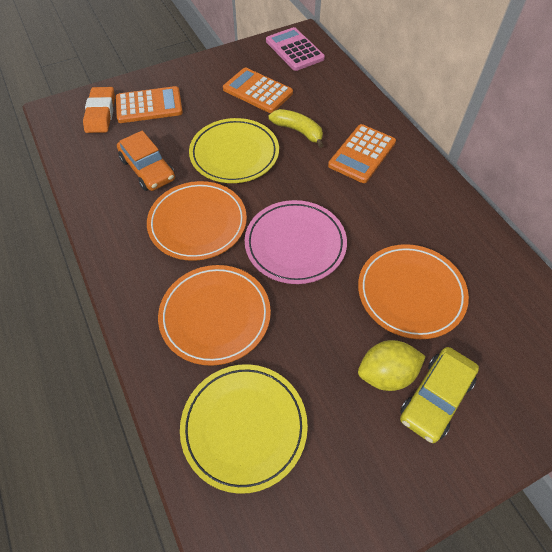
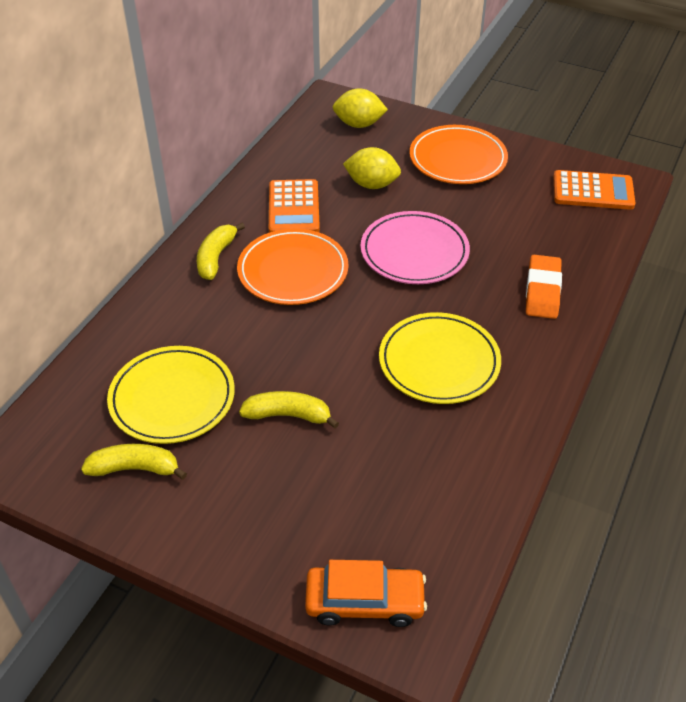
orange calculator: 3 -> 2
orange plate: 3 -> 2
pink calculator: 1 -> 0
yellow banana: 1 -> 3
yellow car: 1 -> 0
yellow lemon: 1 -> 2

